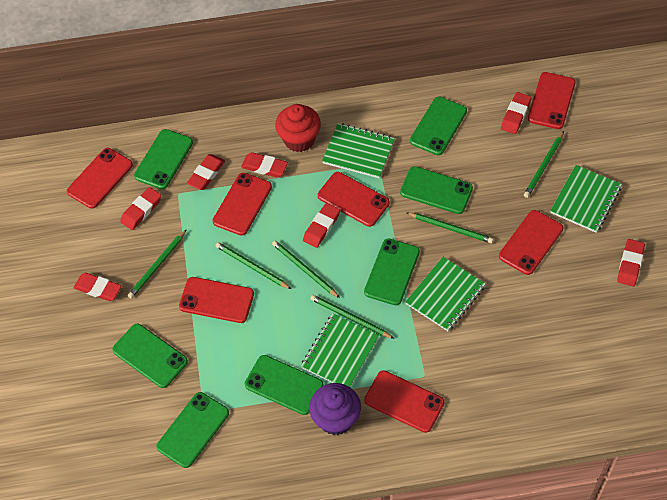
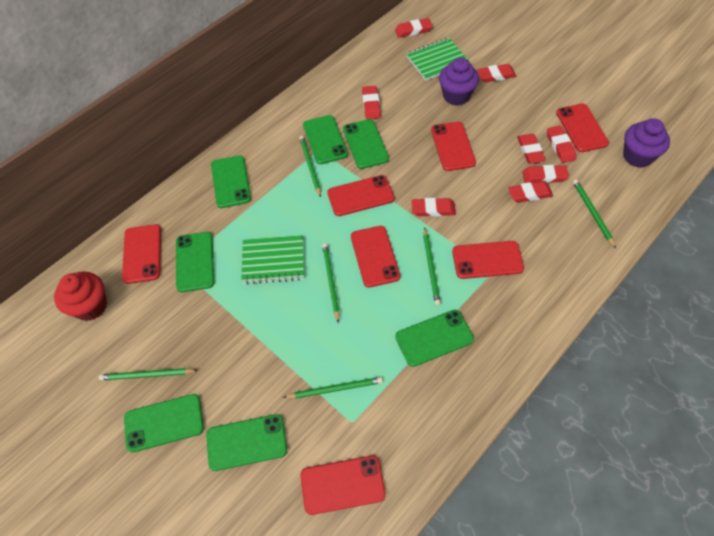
green notebook: 4 -> 2
purple cupcake: 1 -> 2
red eraser: 7 -> 8

